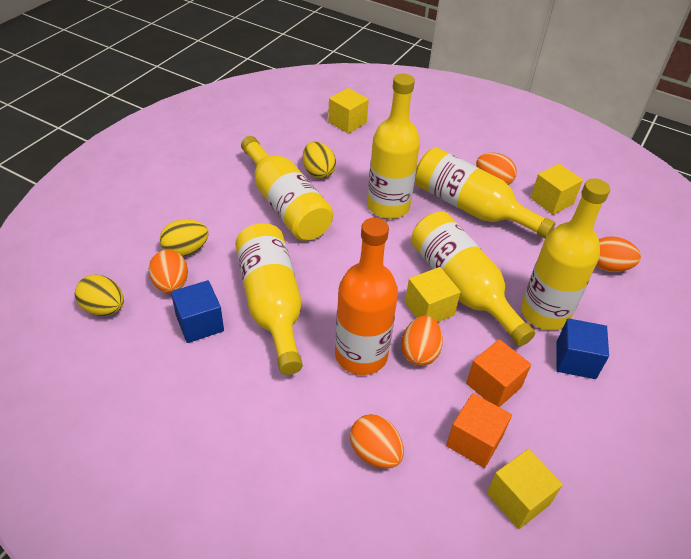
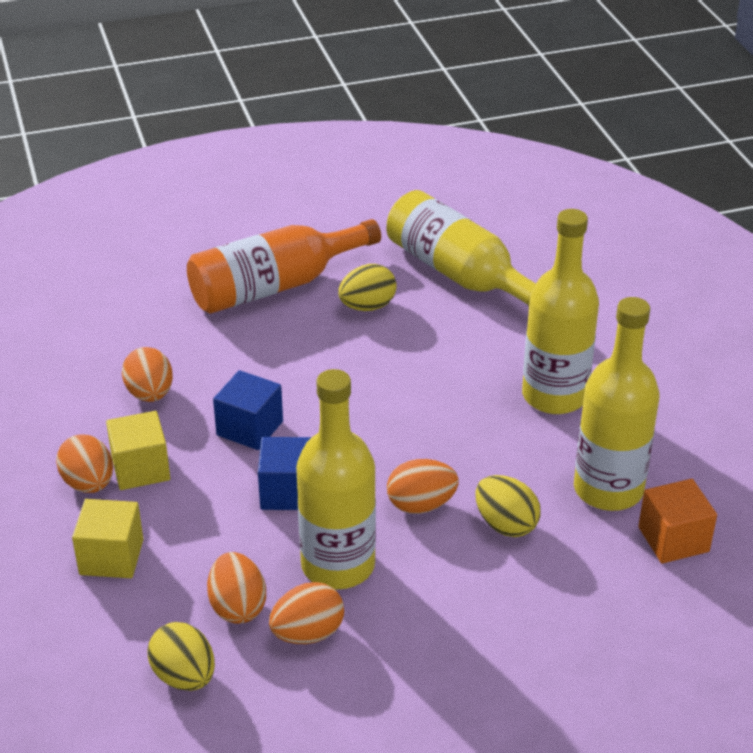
orange cube: 2 -> 1
yellow bottle: 6 -> 4
yellow cube: 4 -> 2

